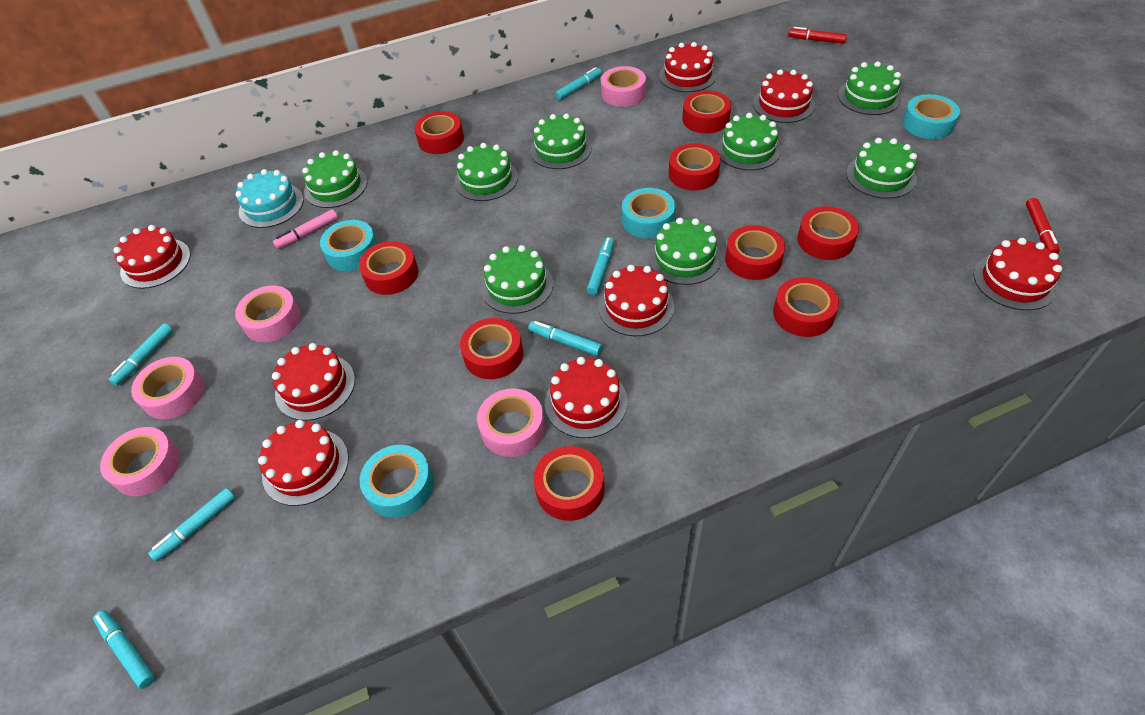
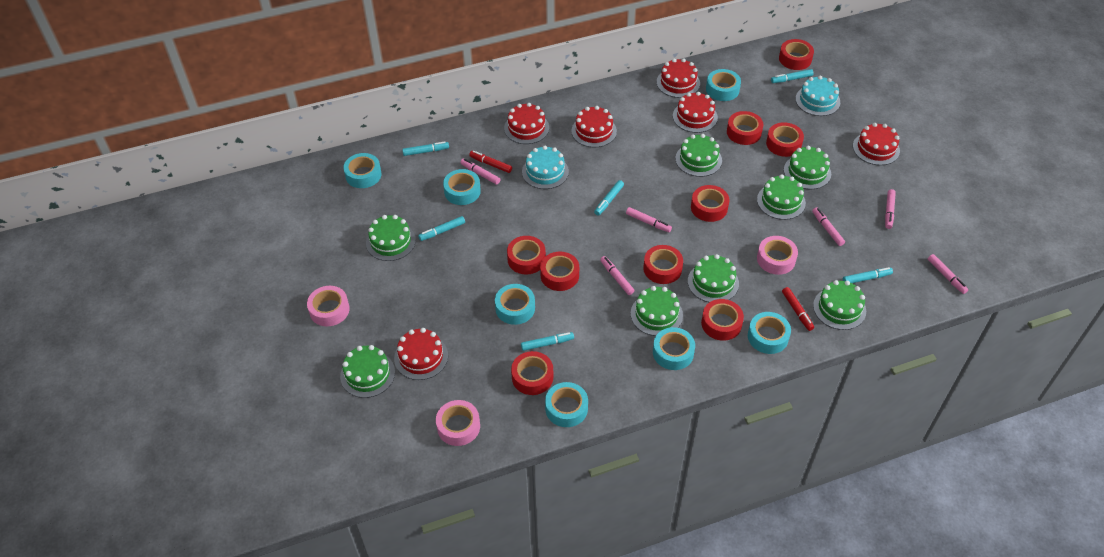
pink marker: 1 -> 6
pink tape: 5 -> 3
red cake: 8 -> 6
turquoise cake: 1 -> 2
turquoise tape: 4 -> 7

